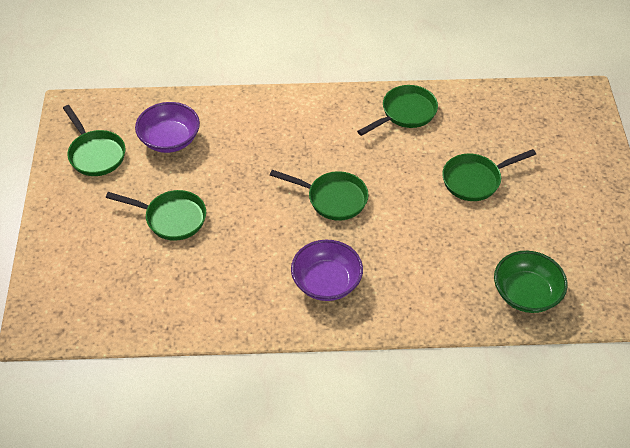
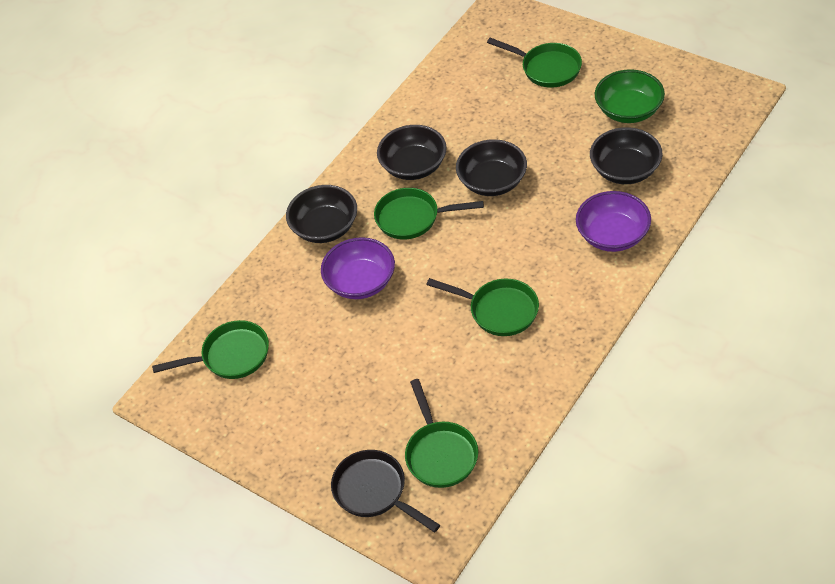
black bowl: 0 -> 4
black pan: 0 -> 1

